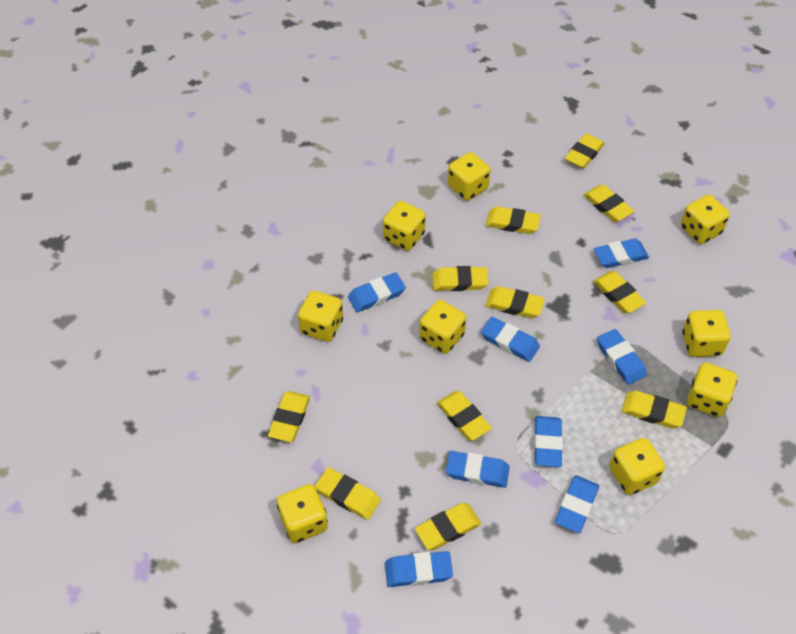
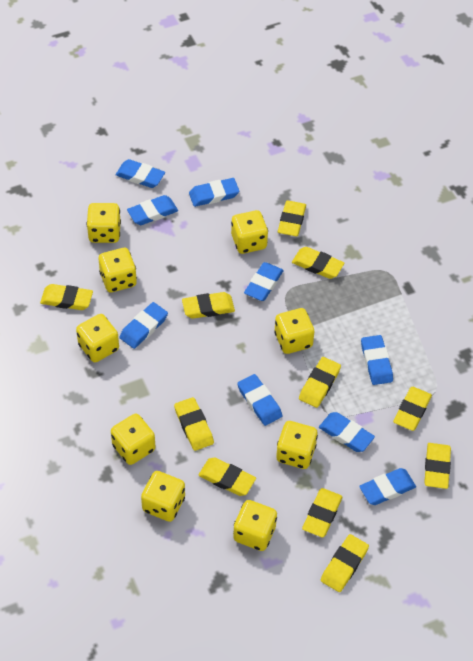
blue eraser: 8 -> 9

